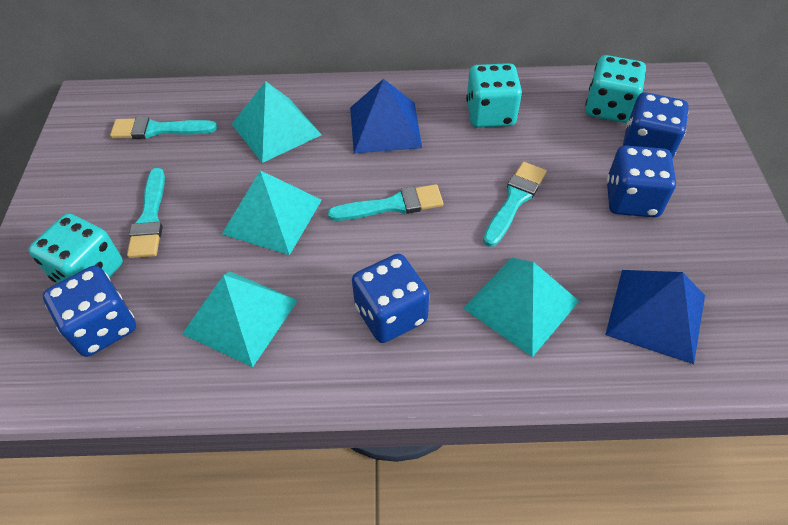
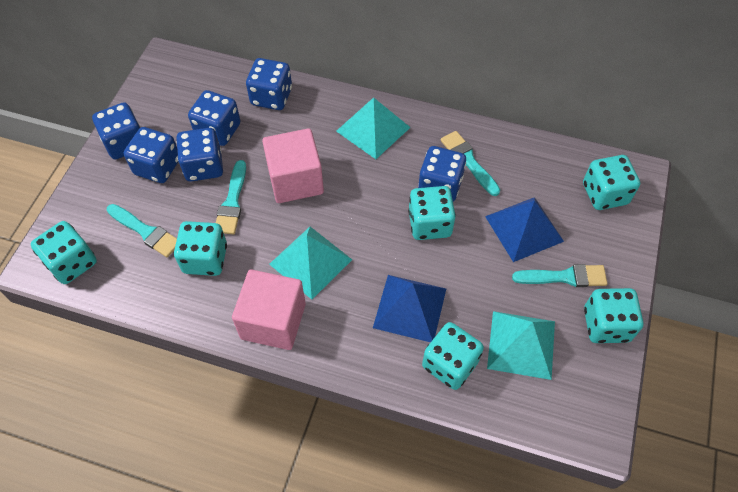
blue dice: 4 -> 6
pink cube: 0 -> 2
turquoise dice: 3 -> 6
turquoise pyramid: 4 -> 3

